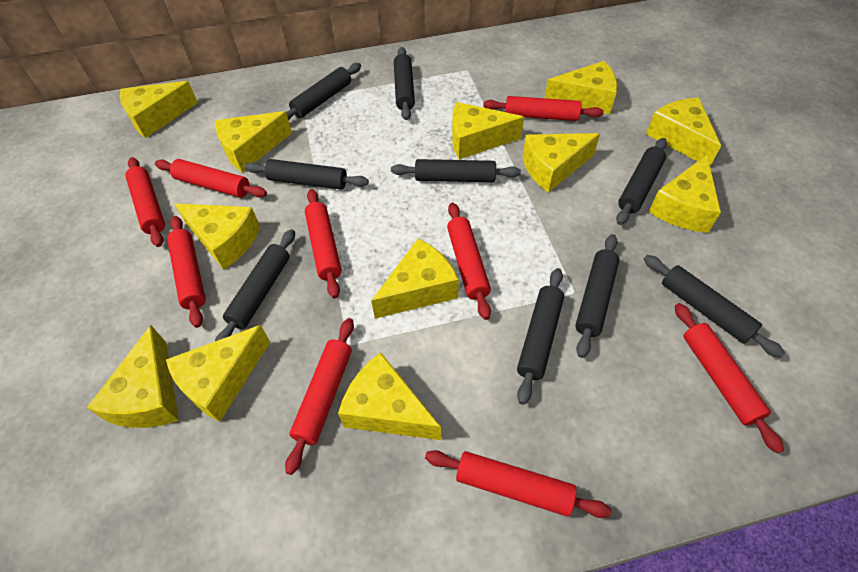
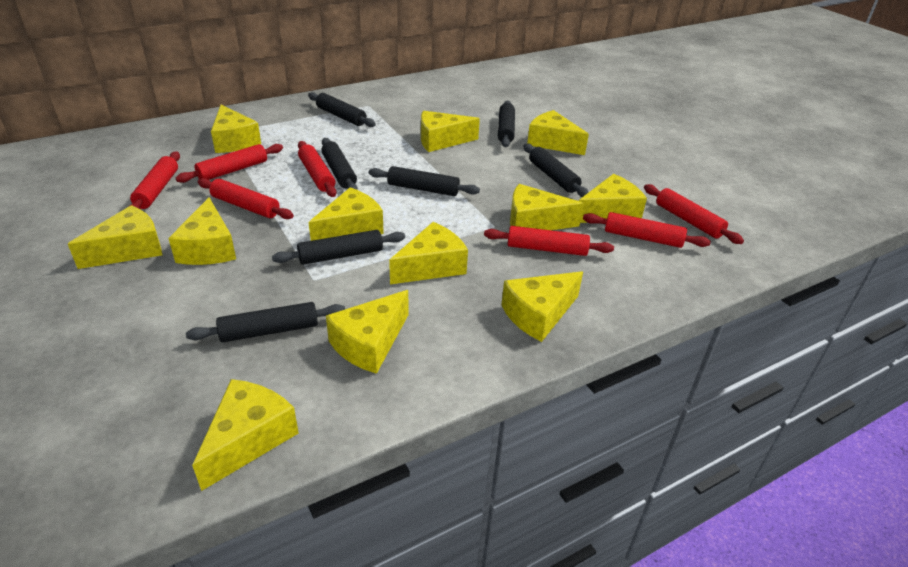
black rolling pin: 9 -> 7
red rolling pin: 9 -> 7

